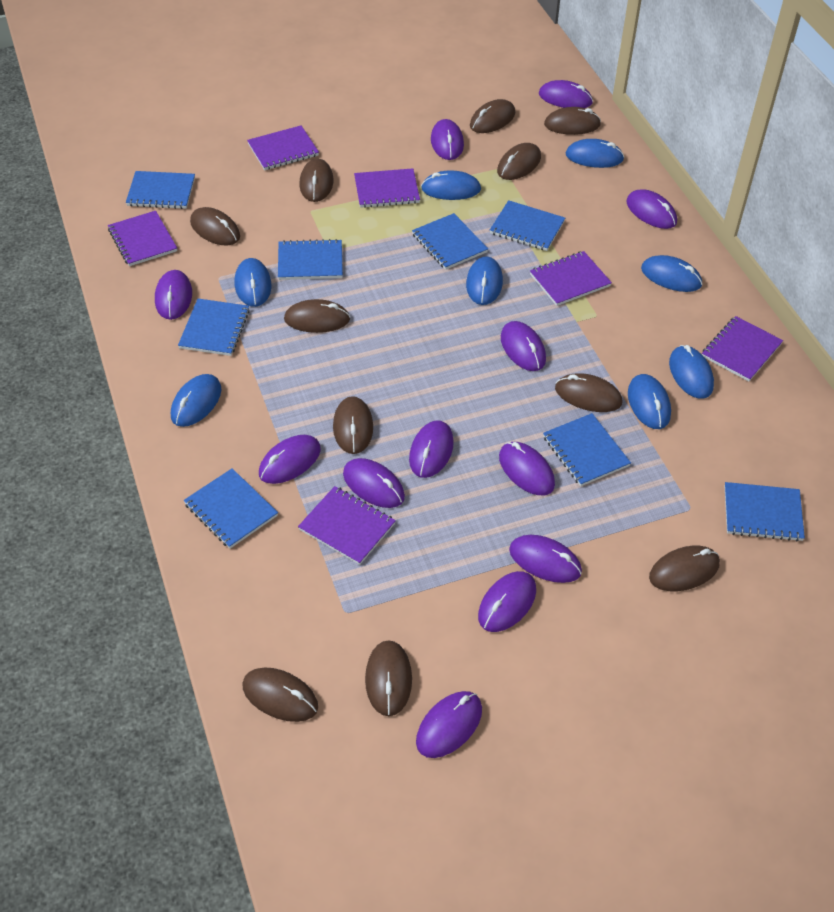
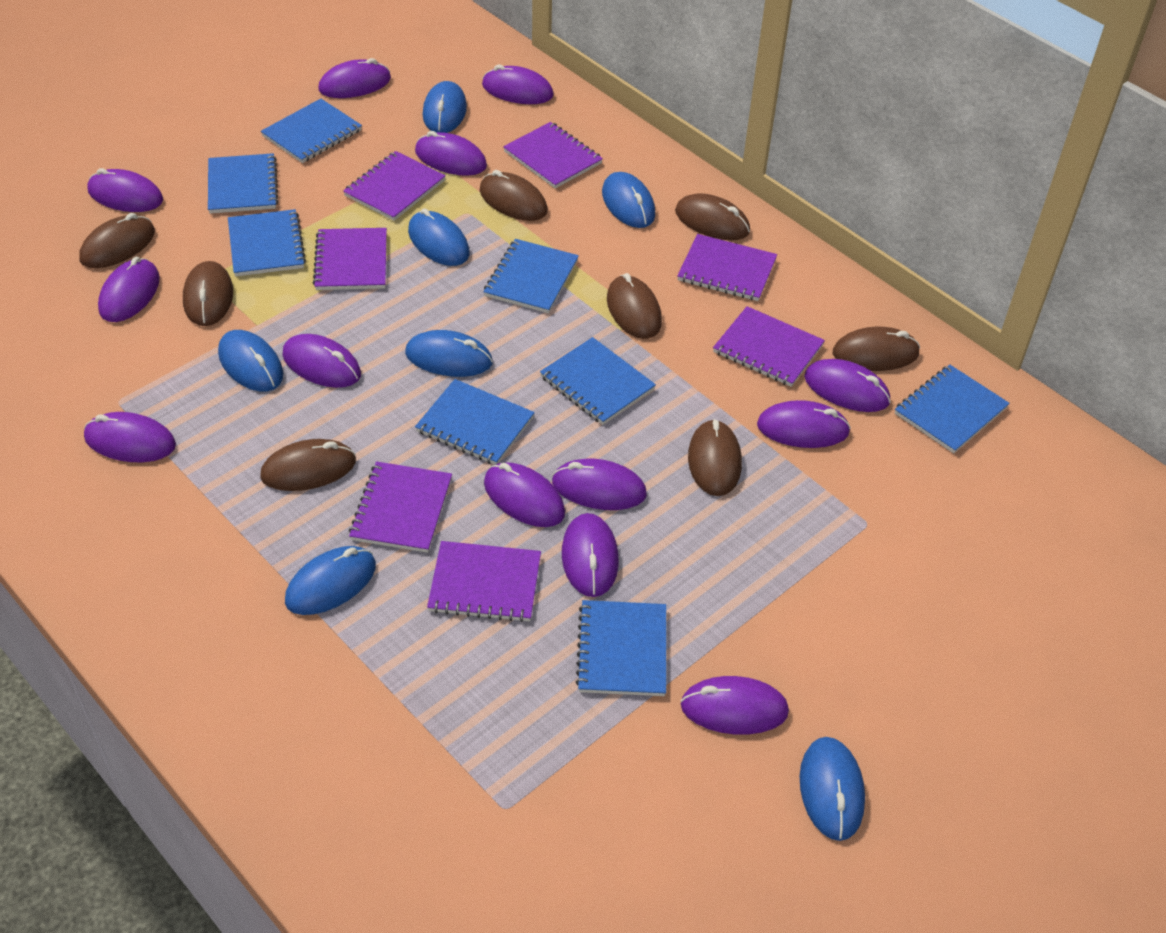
blue mouse: 8 -> 7
brown mouse: 11 -> 8
purple mouse: 12 -> 13
purple notebook: 6 -> 7

